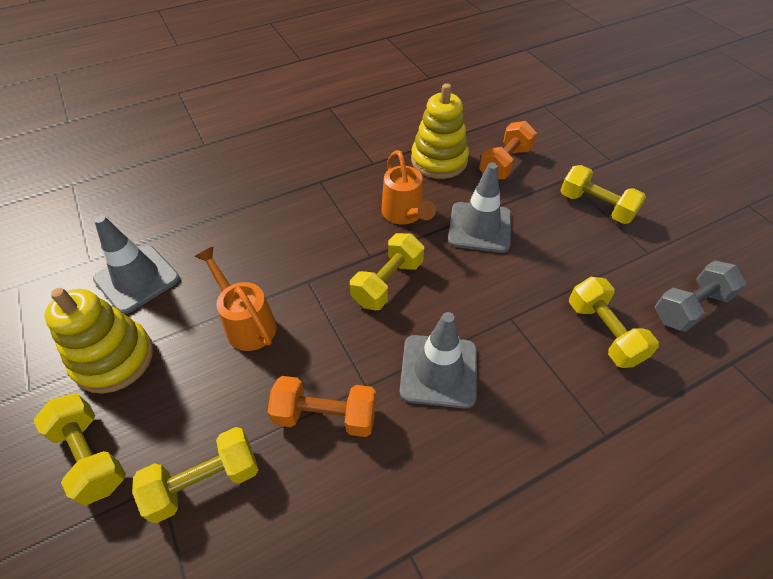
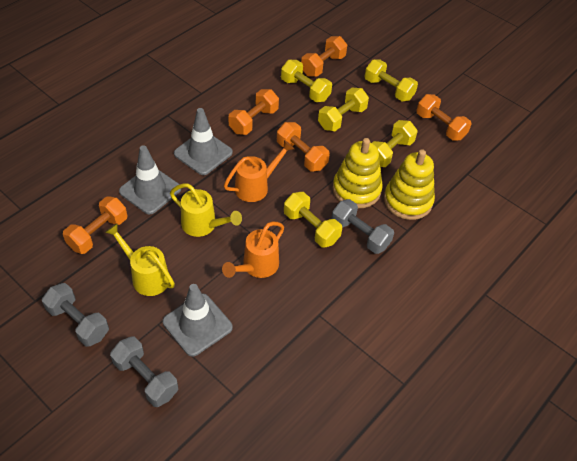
grey dumbbell: 1 -> 3
orange dumbbell: 2 -> 5
yellow watering can: 0 -> 2

